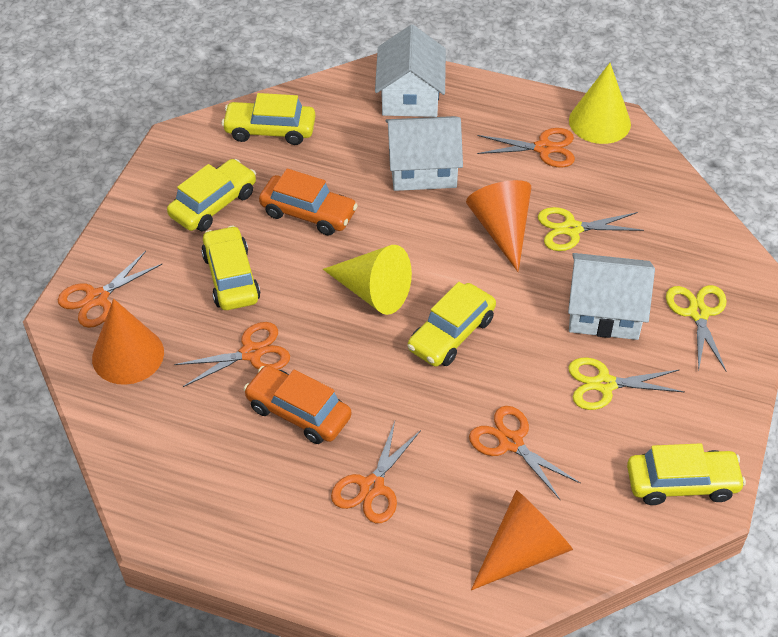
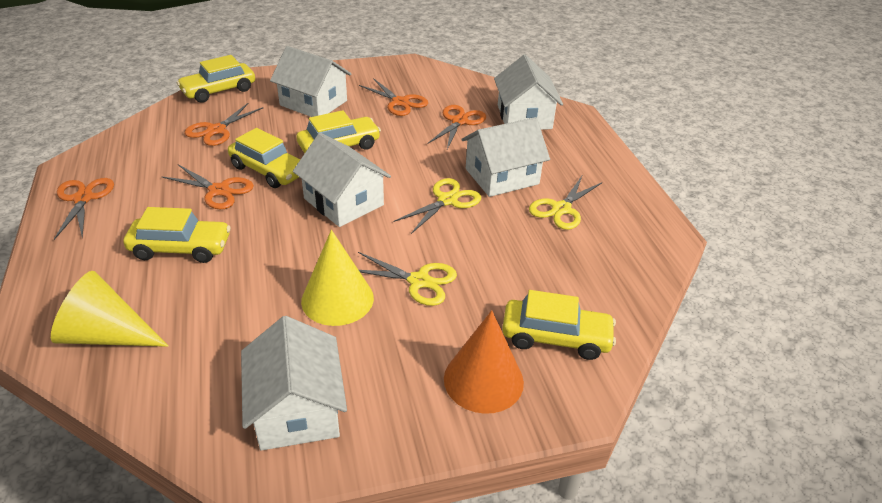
orange car: 2 -> 0
orange cone: 3 -> 1
white house: 3 -> 5

